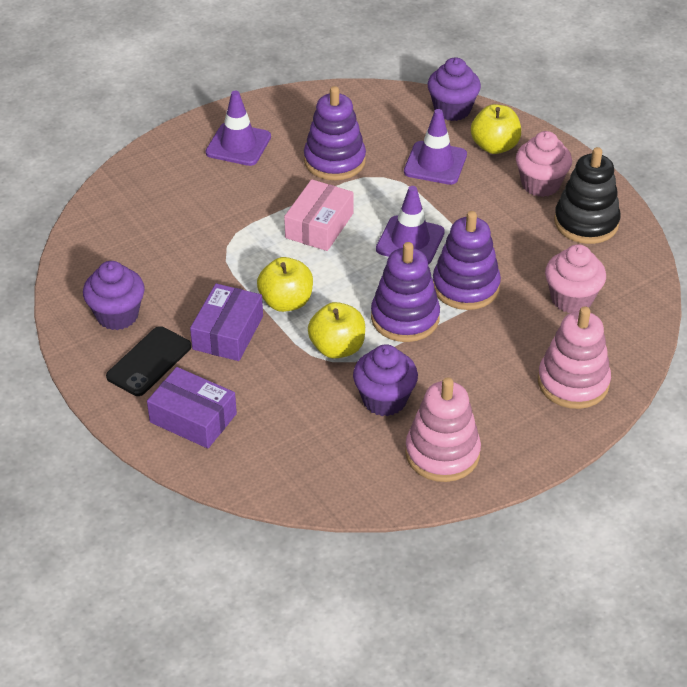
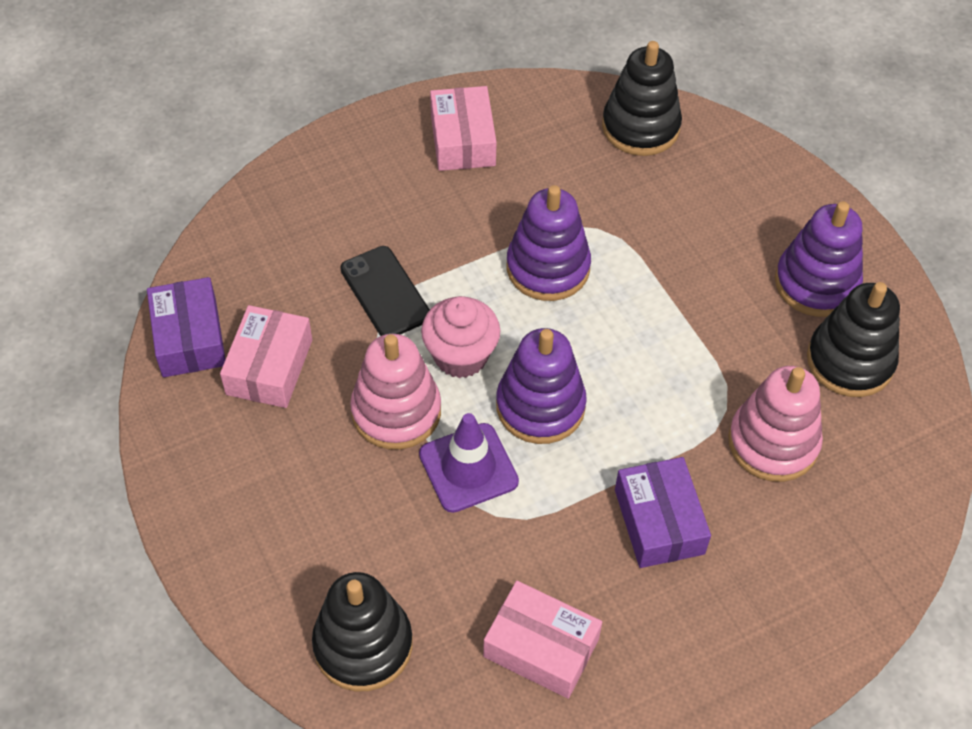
black stacking toy: 1 -> 3
pink box: 1 -> 3
pink cupcake: 2 -> 1
purple cupcake: 3 -> 0
purple traffic cone: 3 -> 1
yellow apple: 3 -> 0

